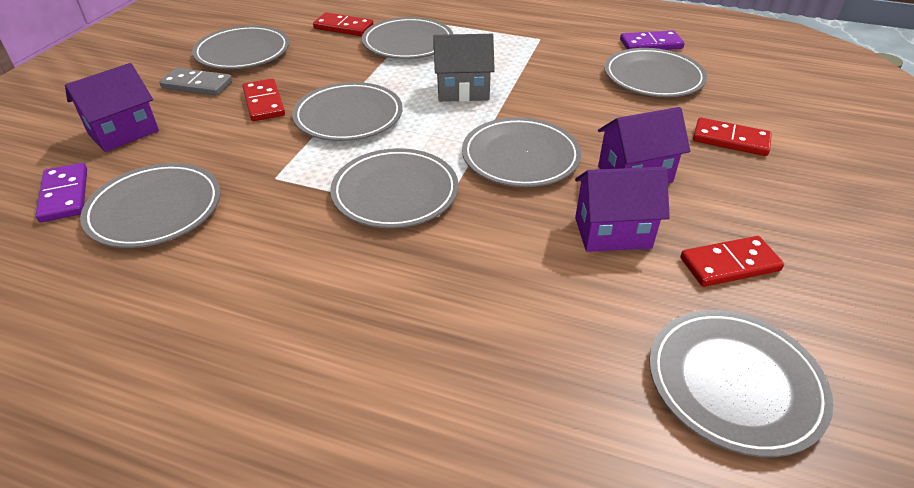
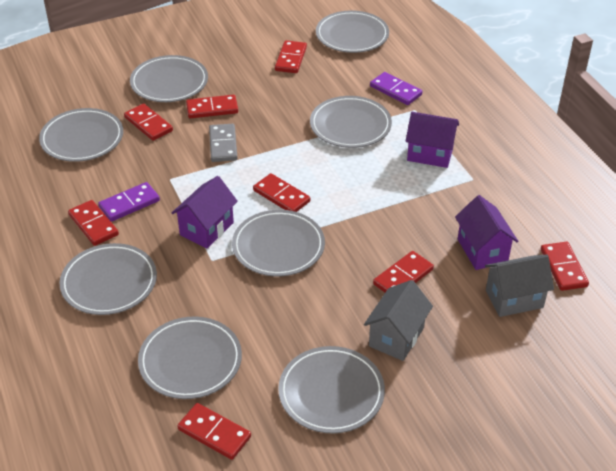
grey house: 1 -> 2
red domino: 4 -> 8

